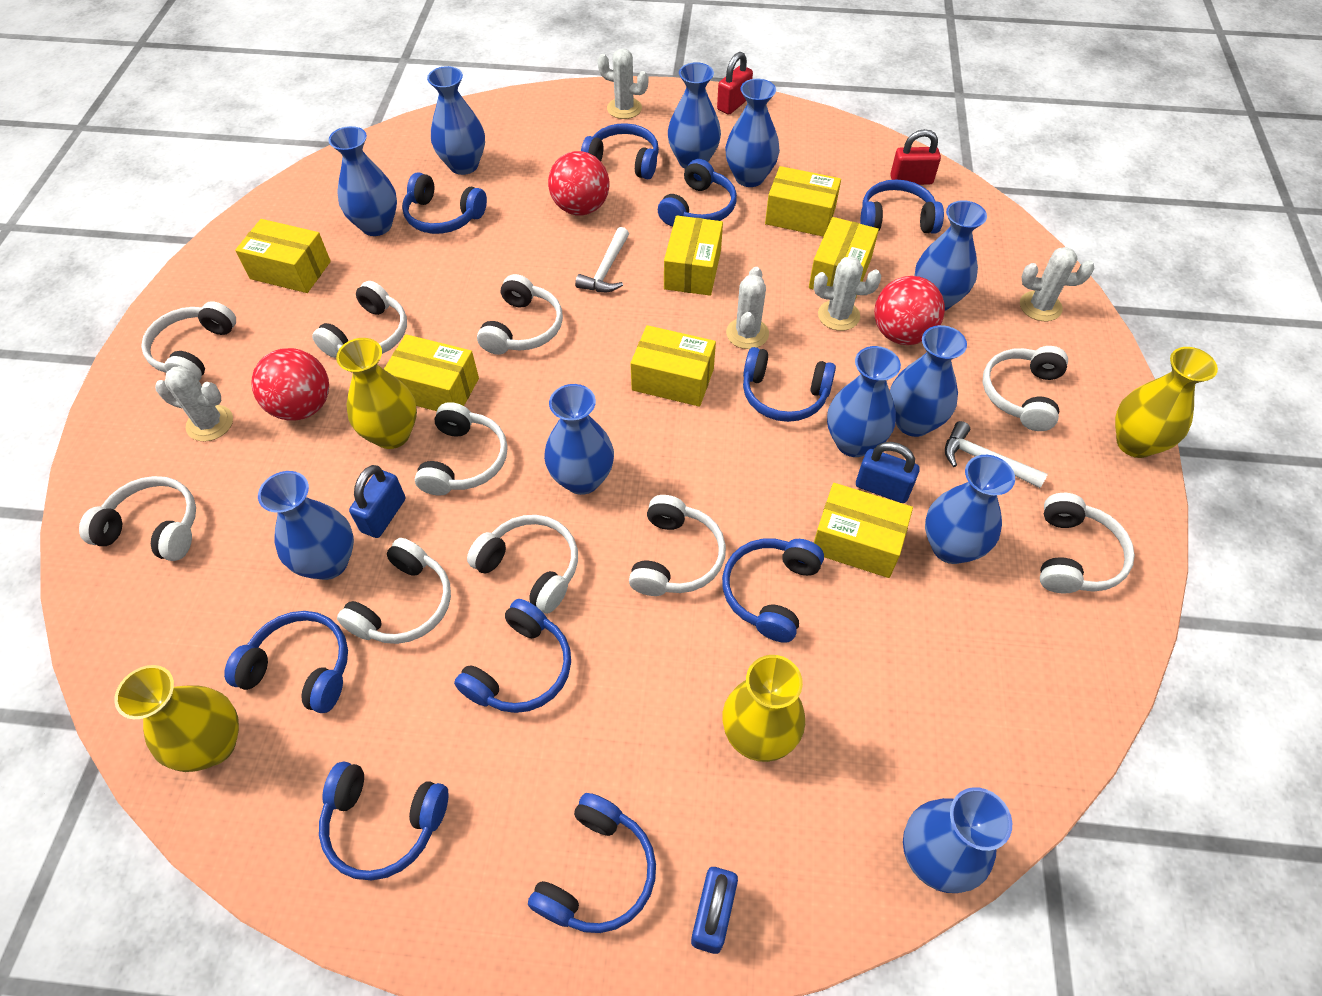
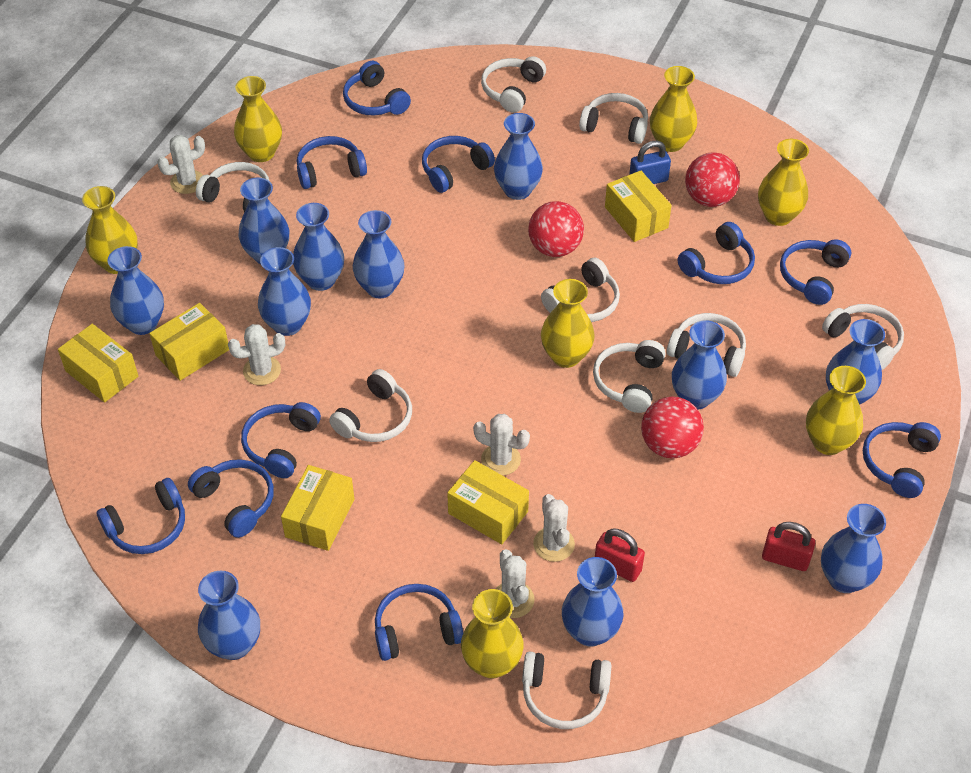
blue padlock: 3 -> 1
white hammer: 2 -> 0
white headphones: 10 -> 9
yellow box: 7 -> 5
yellow vase: 4 -> 7

